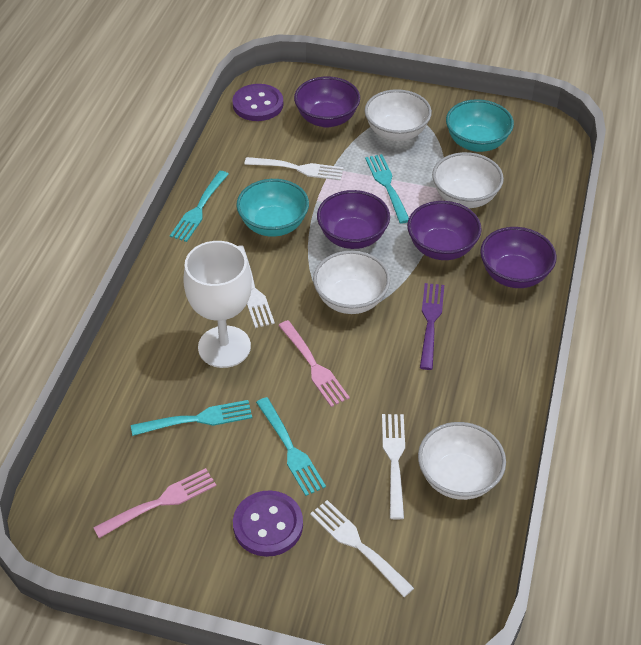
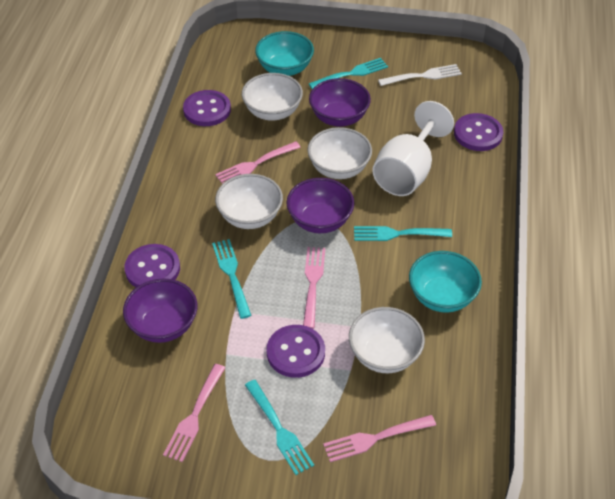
pink fork: 2 -> 4
purple bowl: 4 -> 3
purple button: 2 -> 4
purple fork: 1 -> 0
white fork: 4 -> 1

